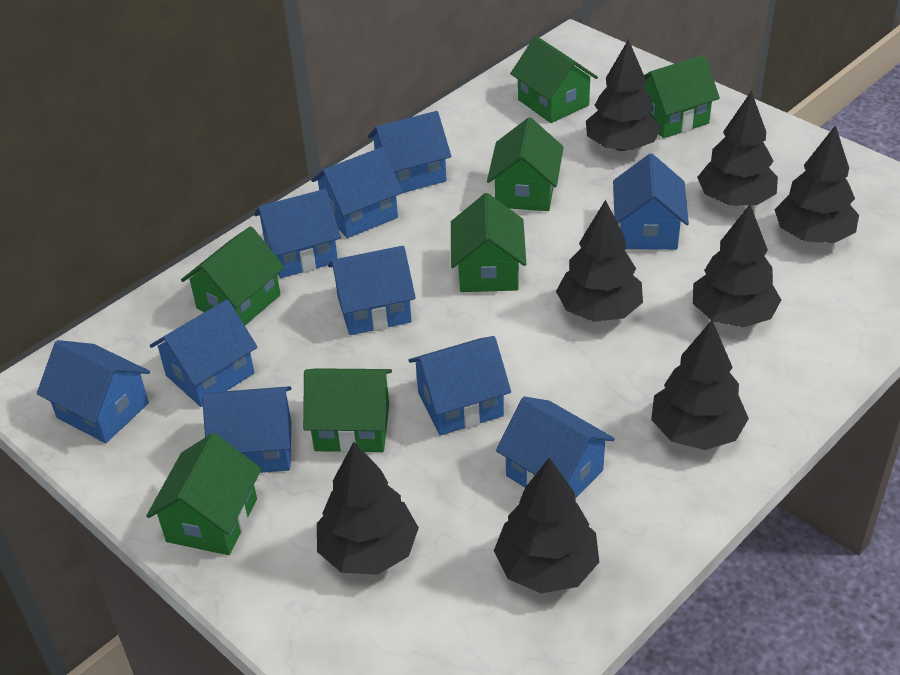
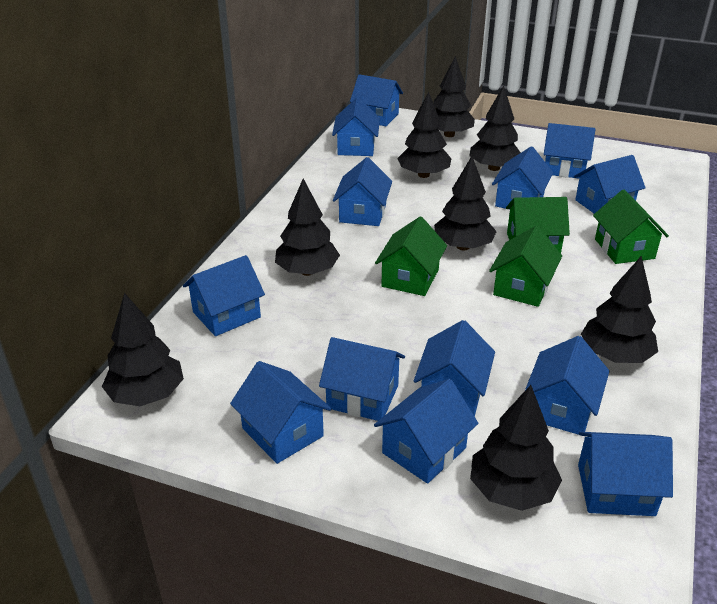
blue house: 10 -> 13
green house: 7 -> 4

